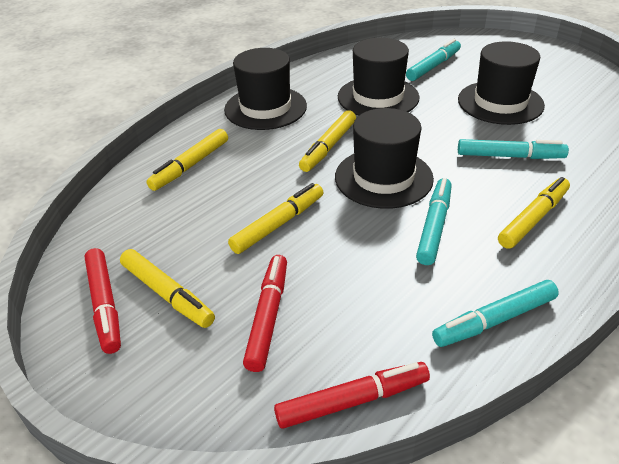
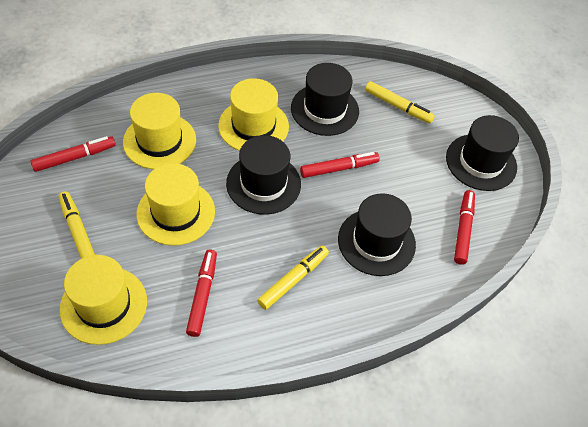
red marker: 3 -> 4
turquoise marker: 4 -> 0
yellow hat: 0 -> 4
yellow marker: 5 -> 3

